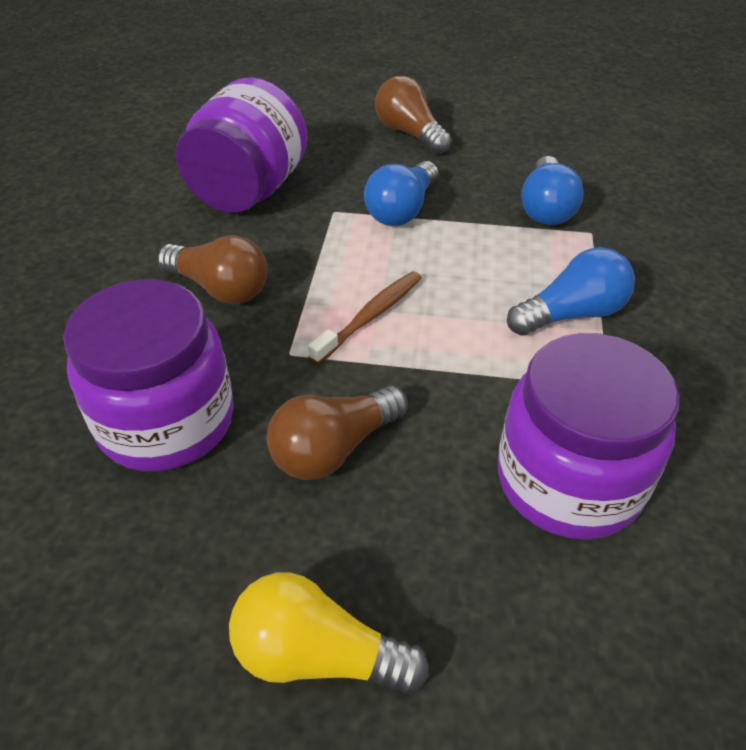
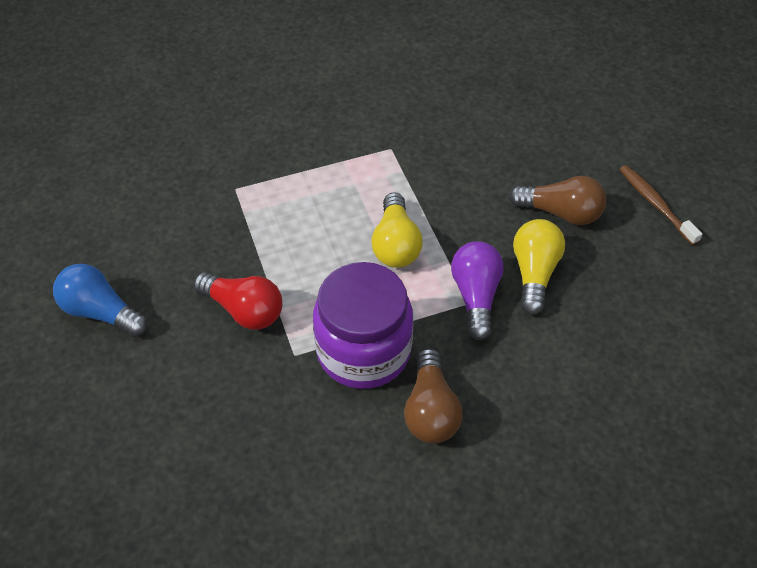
blue light bulb: 3 -> 1
brown light bulb: 3 -> 2
purple jar: 3 -> 1
purple light bulb: 0 -> 1
red light bulb: 0 -> 1
yellow light bulb: 1 -> 2

